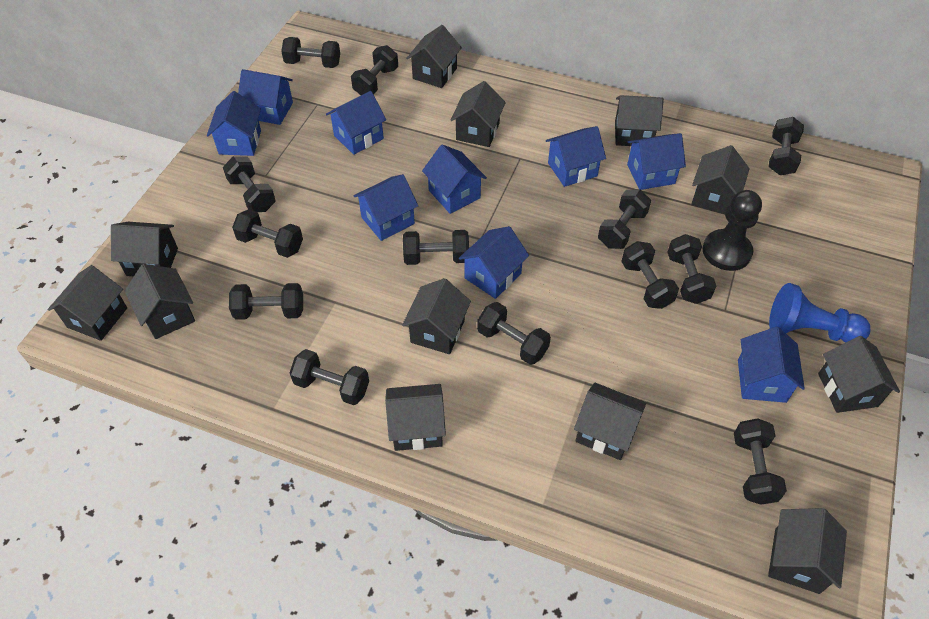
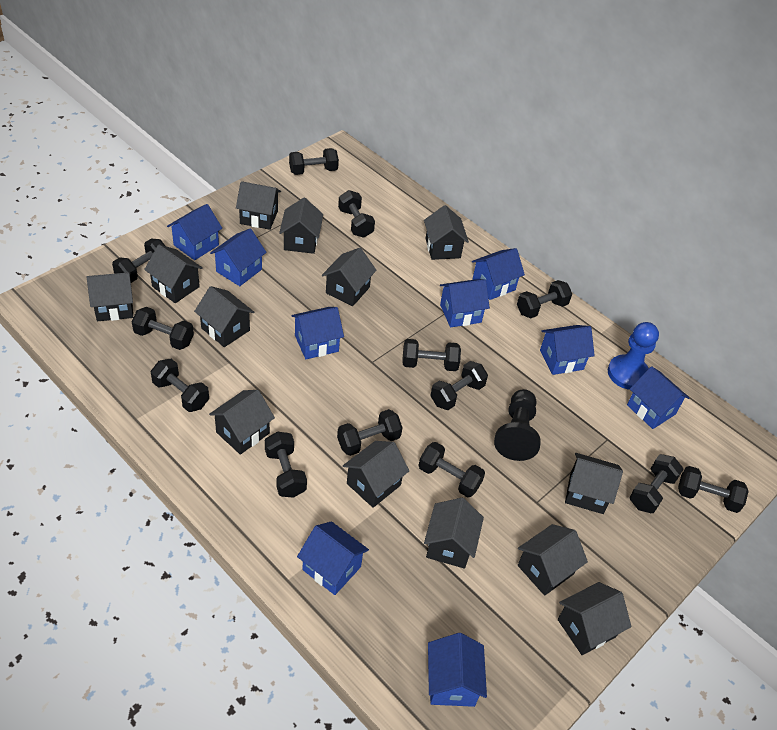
black house: 12 -> 13

